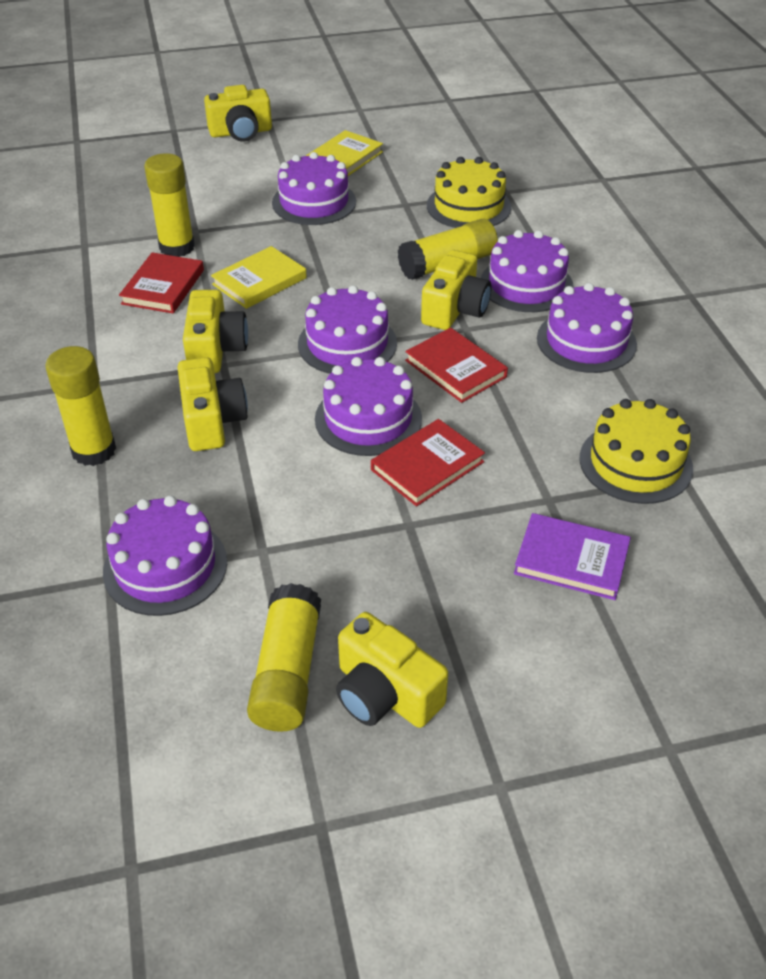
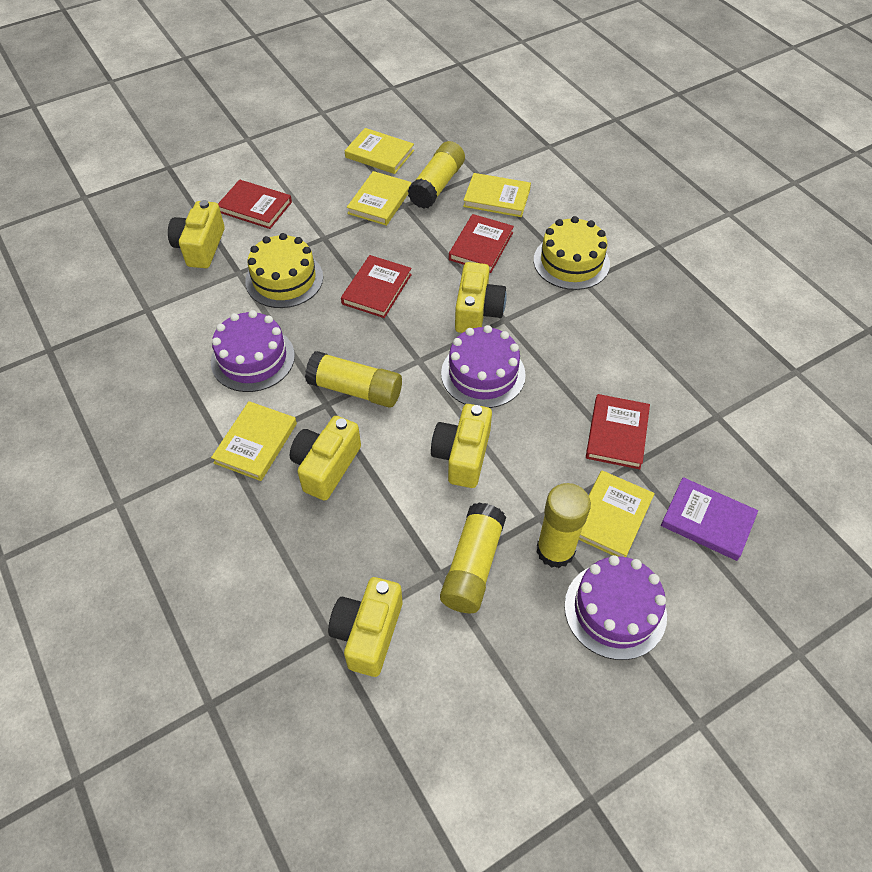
purple cake: 6 -> 3
red book: 3 -> 4
yellow book: 2 -> 5

